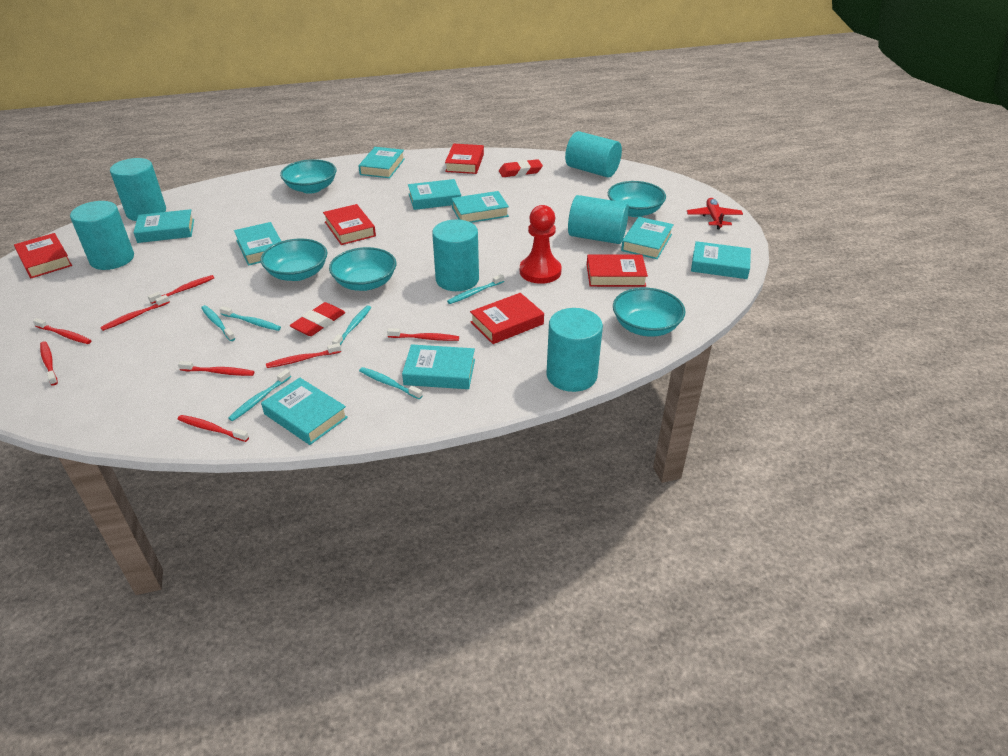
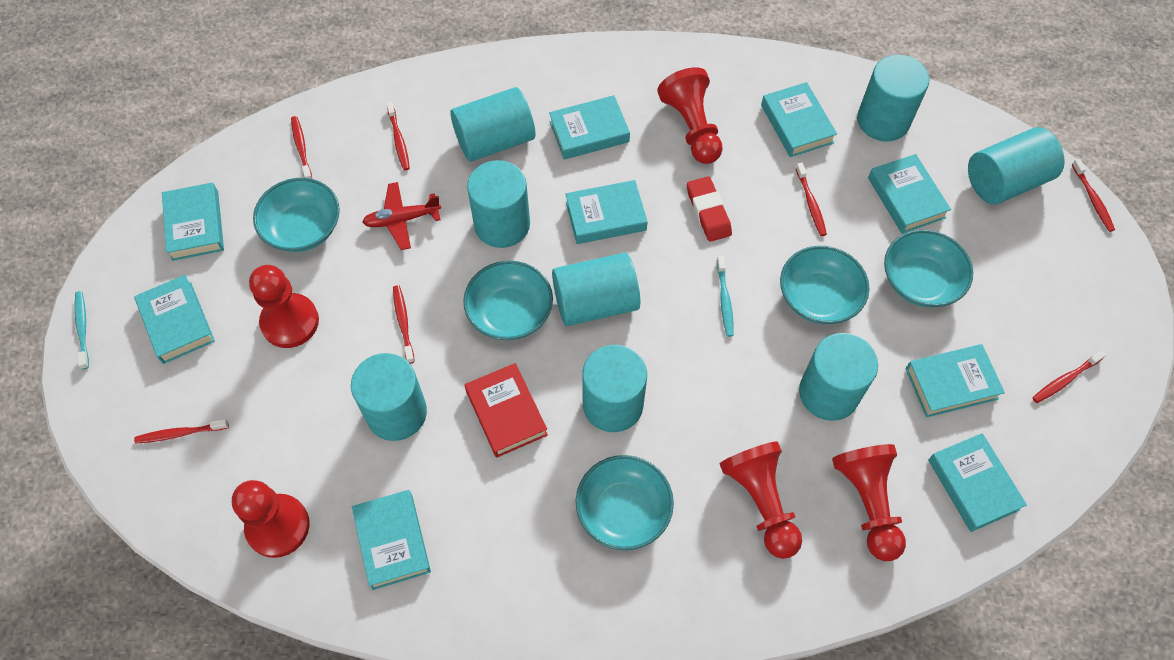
red book: 5 -> 1
red eraser: 2 -> 1
red pawn: 1 -> 5
red toothbrush: 8 -> 7
turquoise cylinder: 6 -> 8
turquoise toothbrush: 6 -> 2

